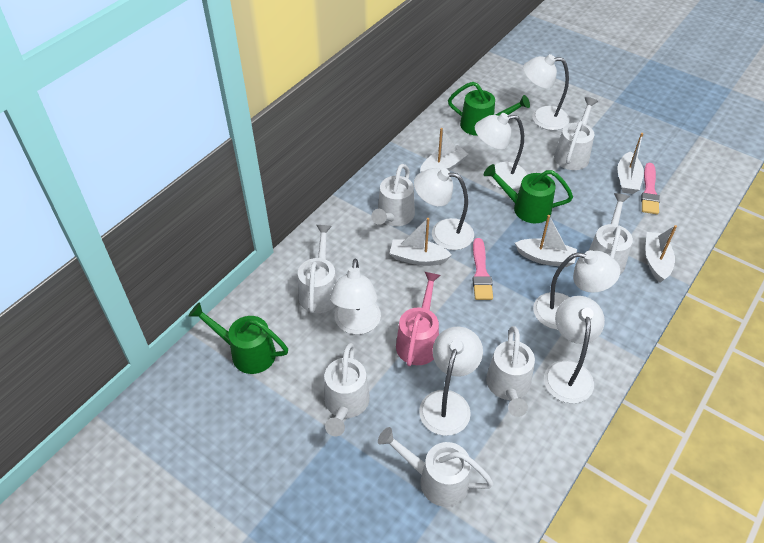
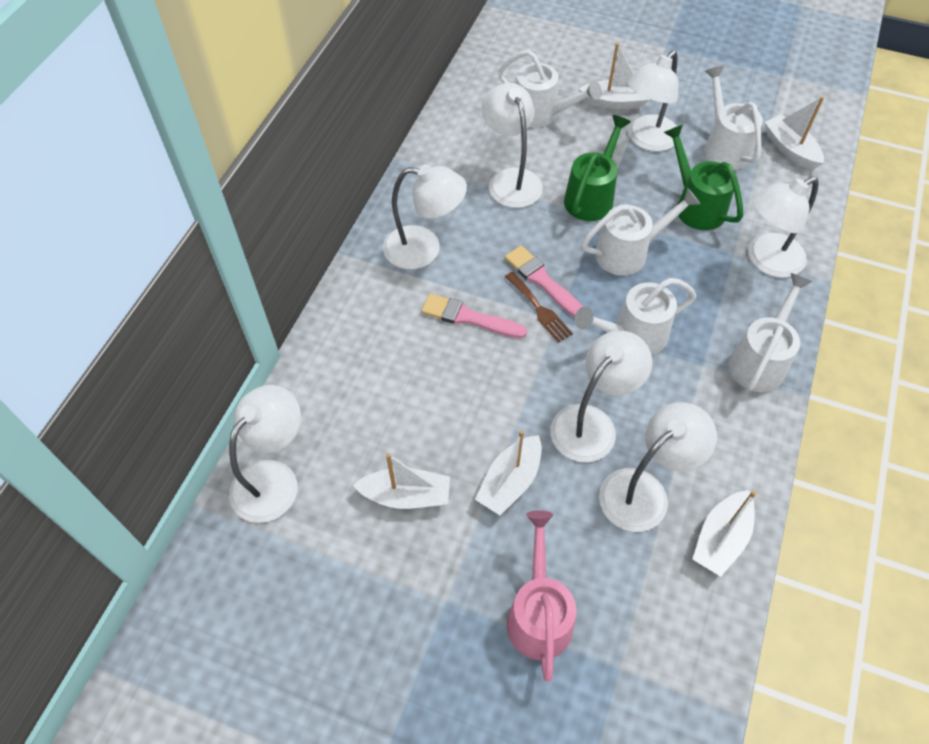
brown fork: 0 -> 1
green watering can: 3 -> 2
white watering can: 7 -> 5

